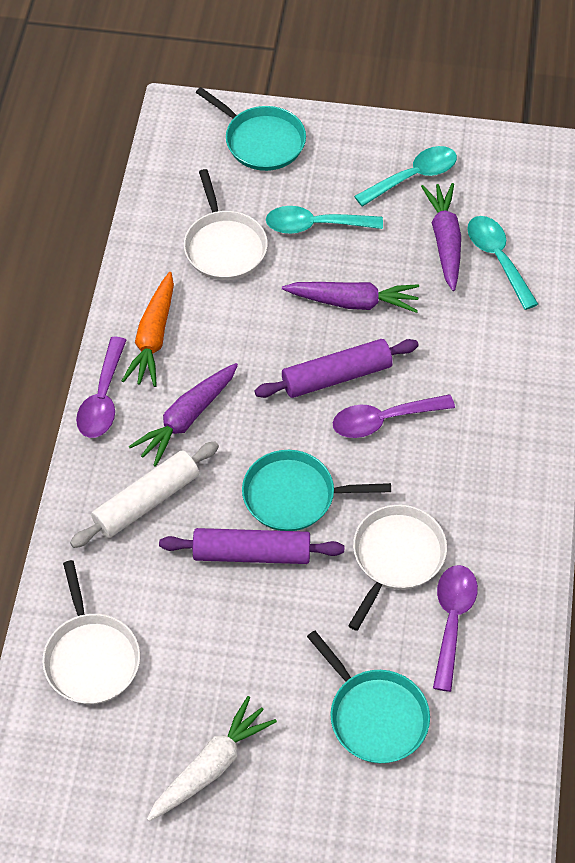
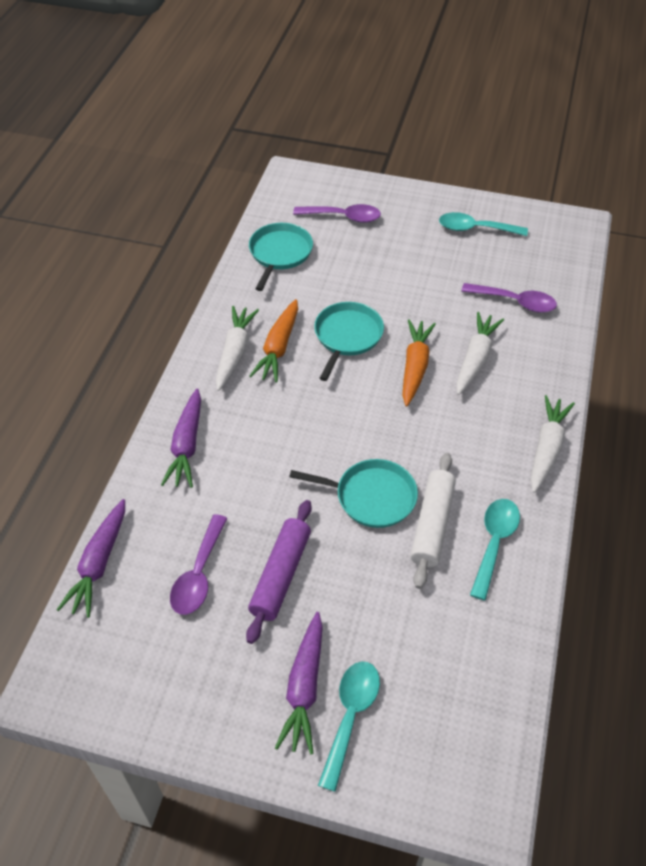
orange carrot: 1 -> 2
purple rolling pin: 2 -> 1
white carrot: 1 -> 3
white pan: 3 -> 0

